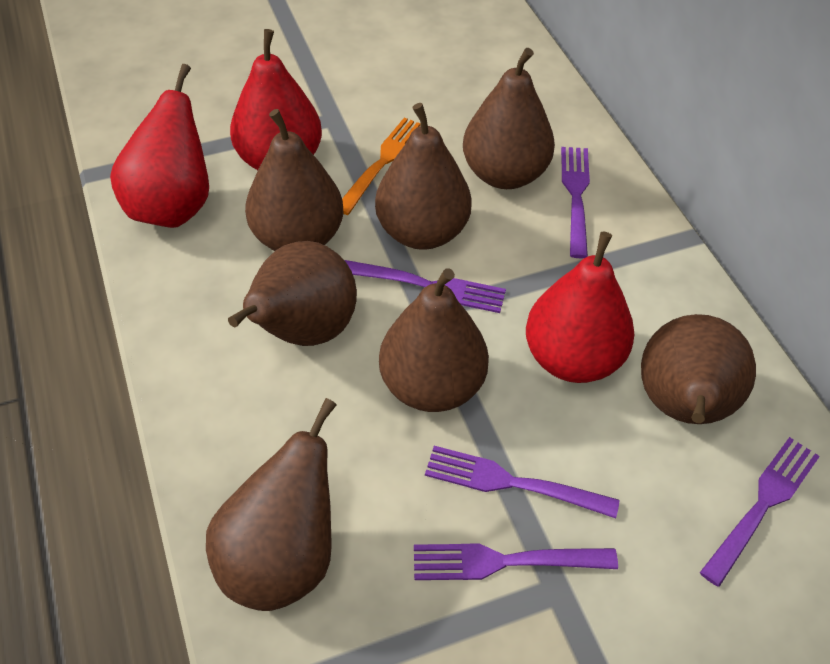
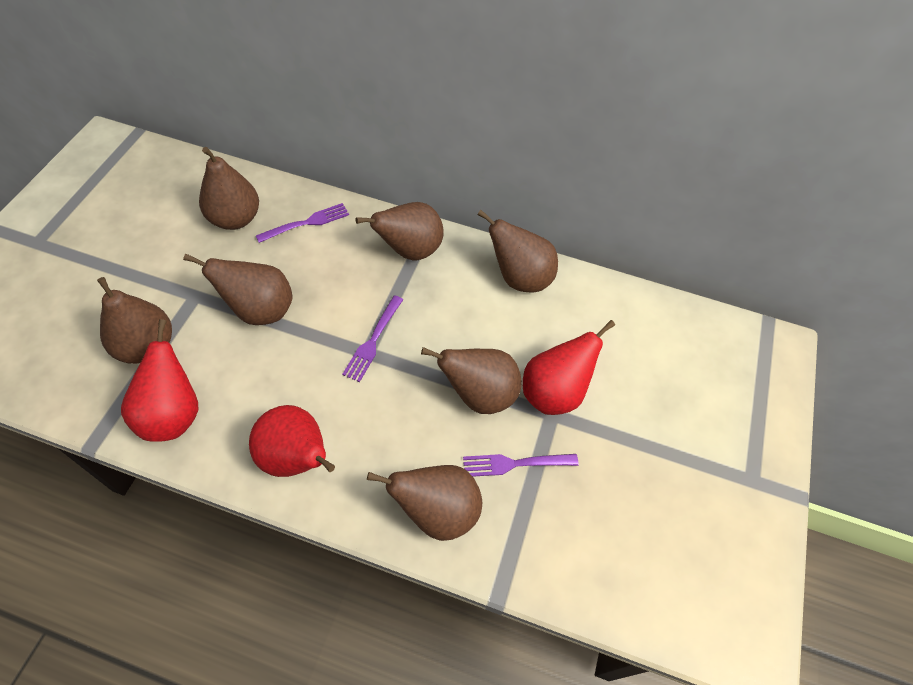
orange fork: 1 -> 0
purple fork: 5 -> 3

